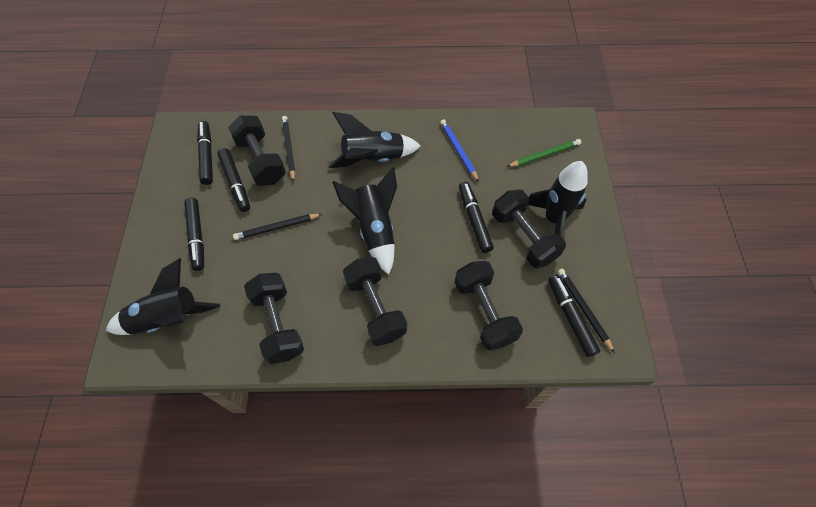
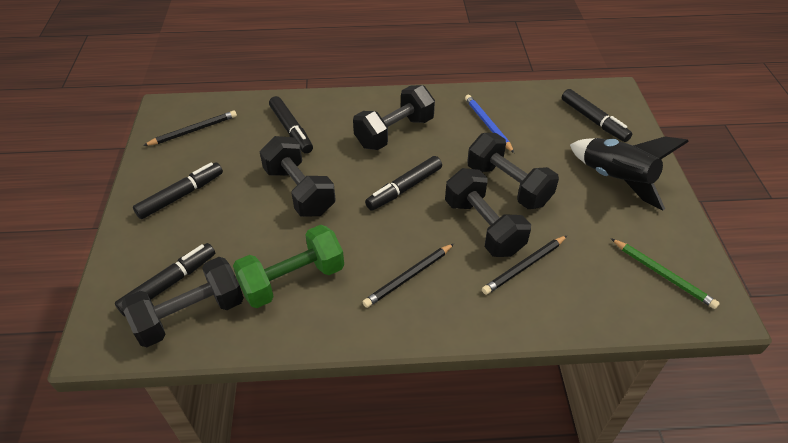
black rocket: 4 -> 1
green dumbbell: 0 -> 1

